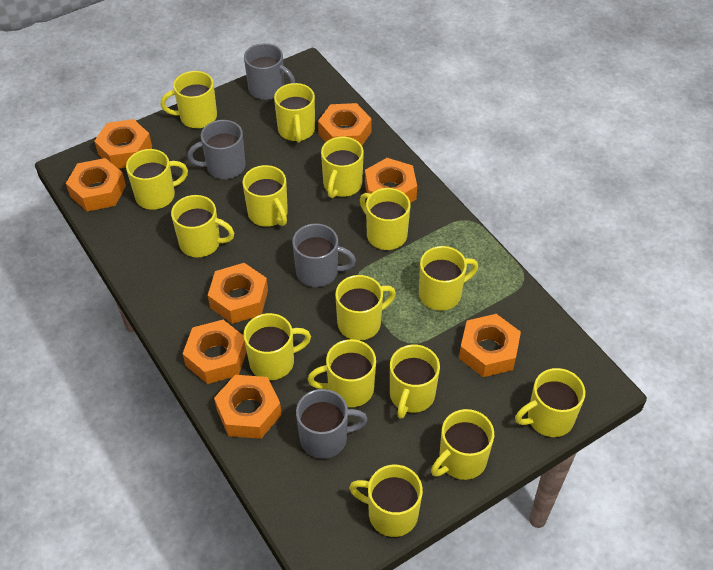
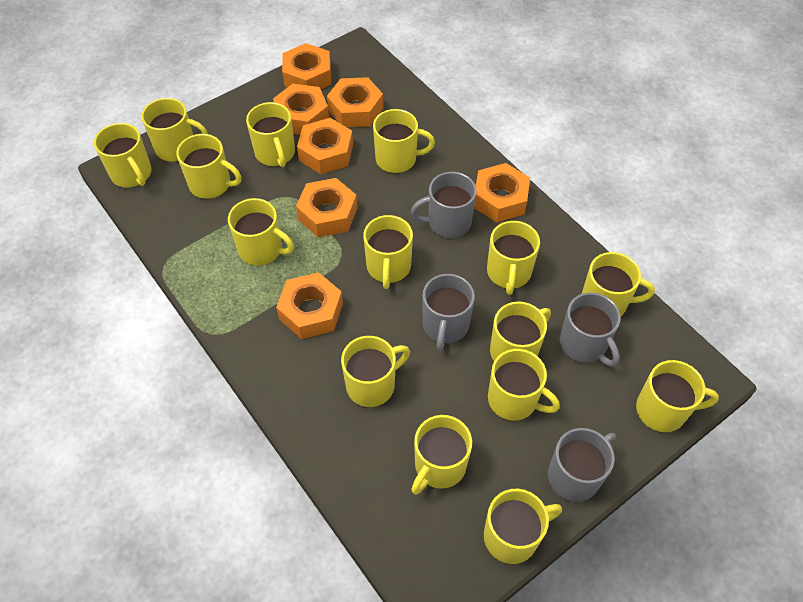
orange nut: 8 -> 7

